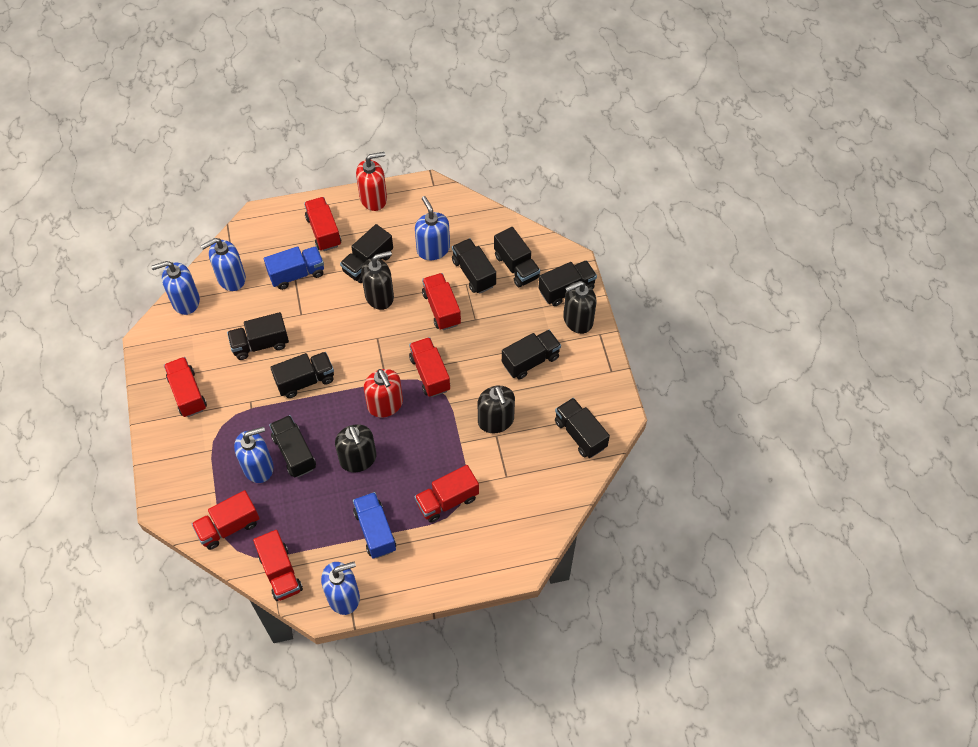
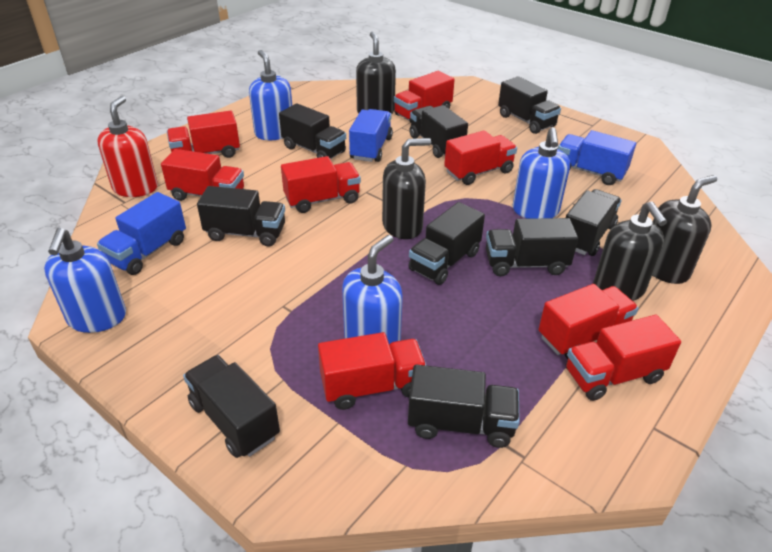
blue soap dispenser: 5 -> 4
blue truck: 2 -> 3
red soap dispenser: 2 -> 1
red truck: 7 -> 8

